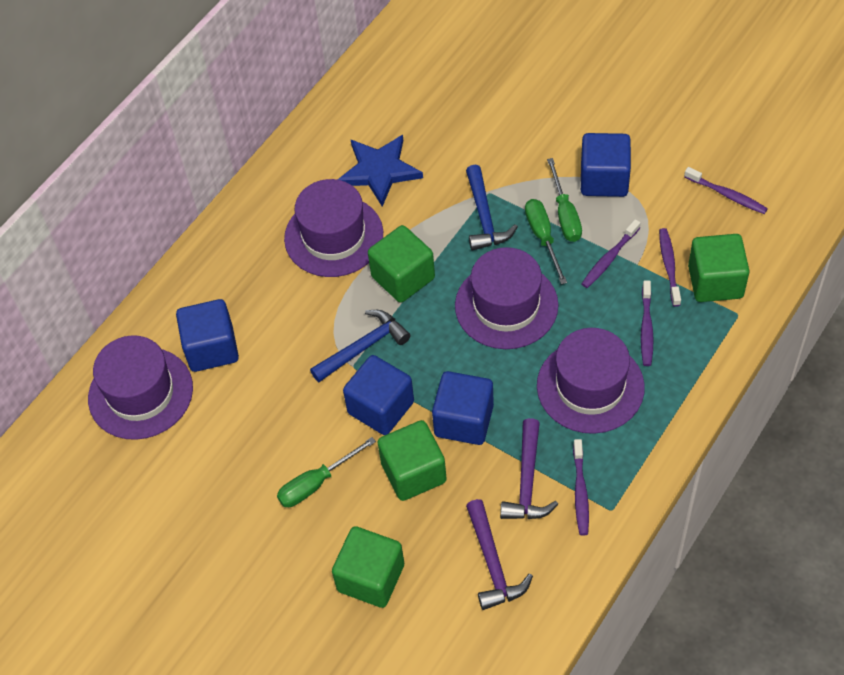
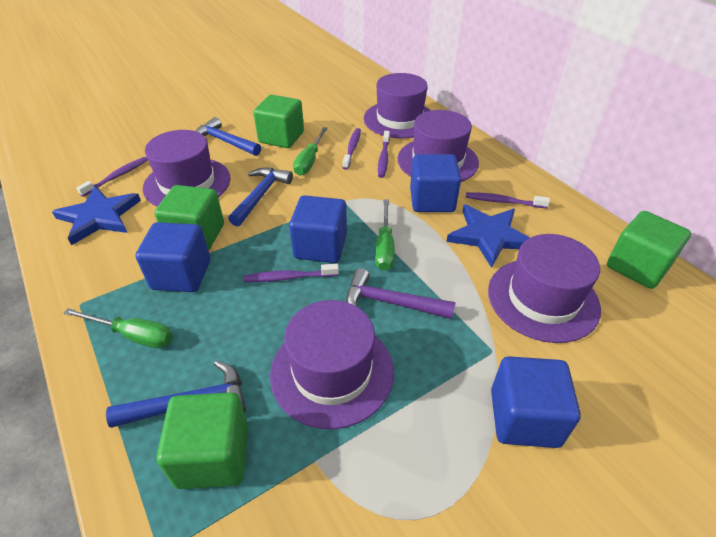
blue hammer: 2 -> 3
blue star: 1 -> 2
purple hammer: 2 -> 1
purple hat: 4 -> 5

